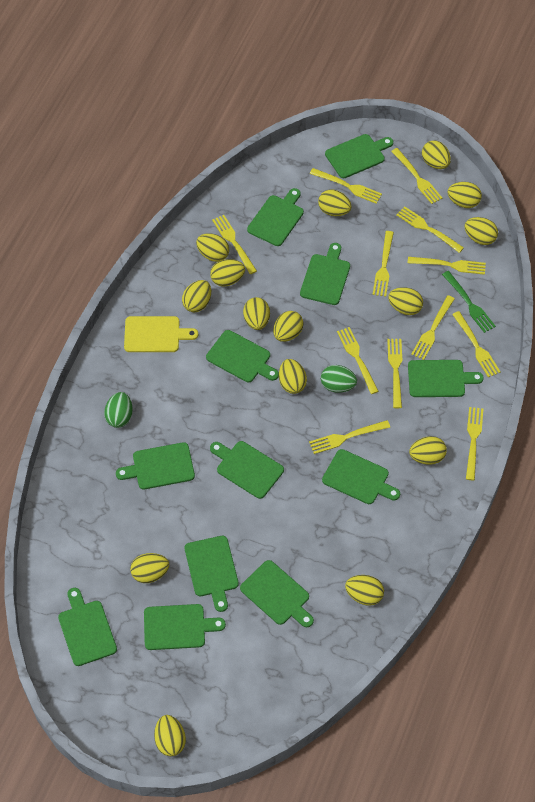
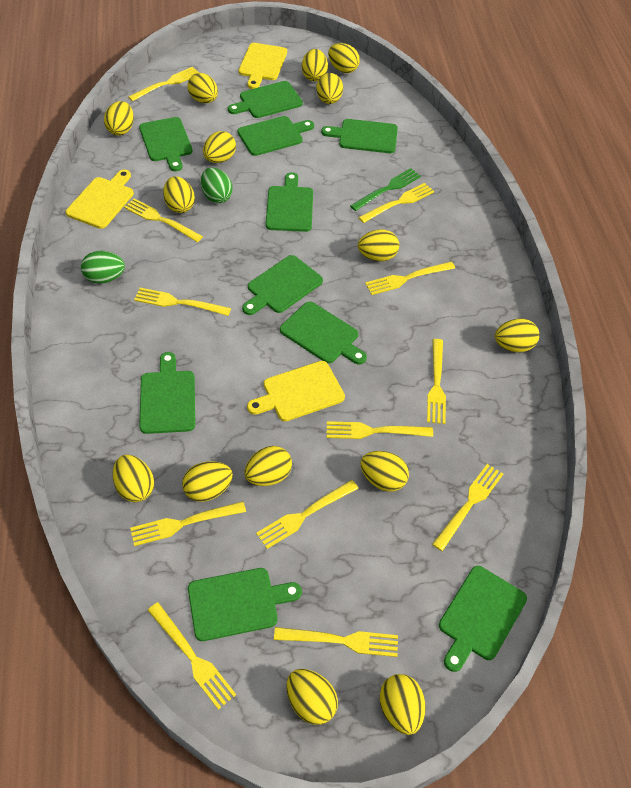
green cutting board: 12 -> 10
yellow cutting board: 1 -> 3

